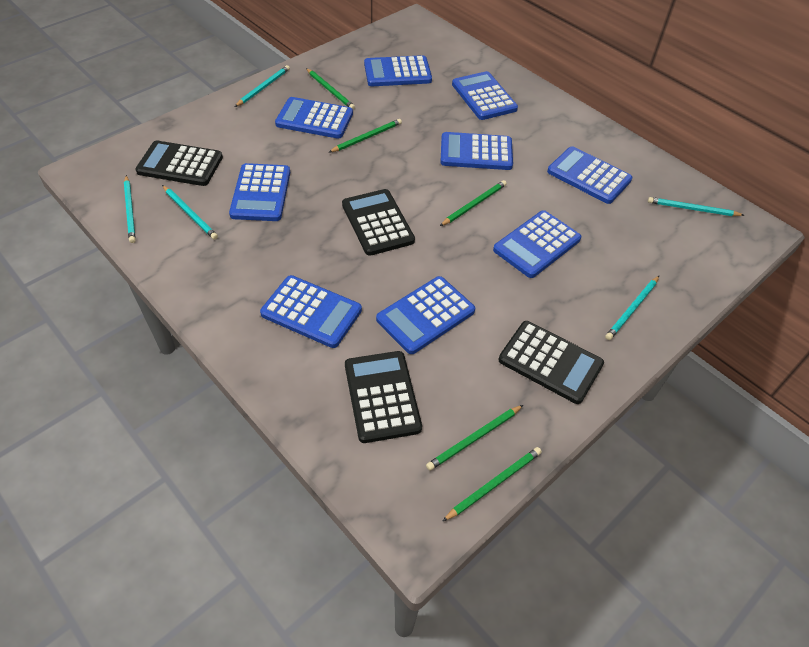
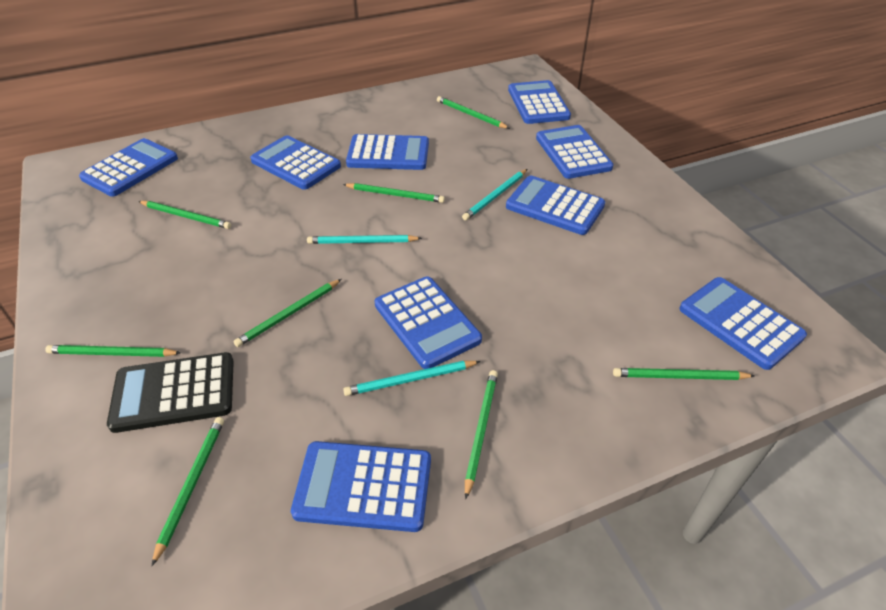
black calculator: 4 -> 1
green pencil: 5 -> 8
turquoise pencil: 5 -> 3

